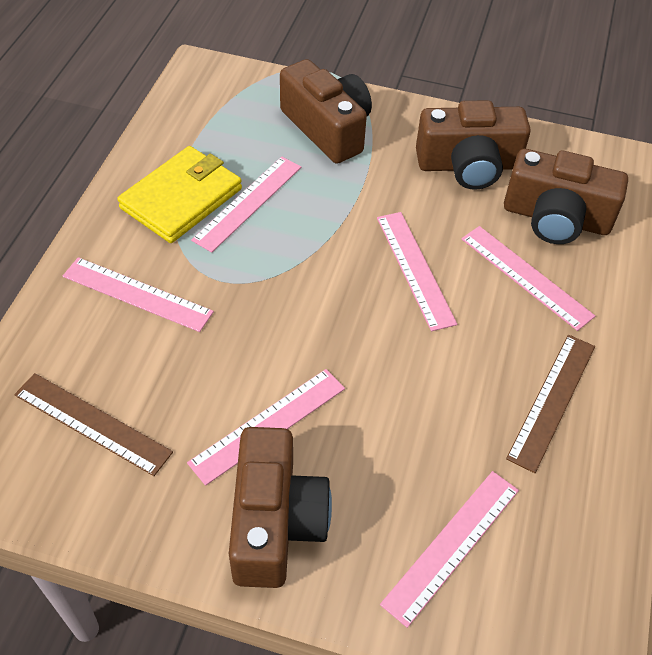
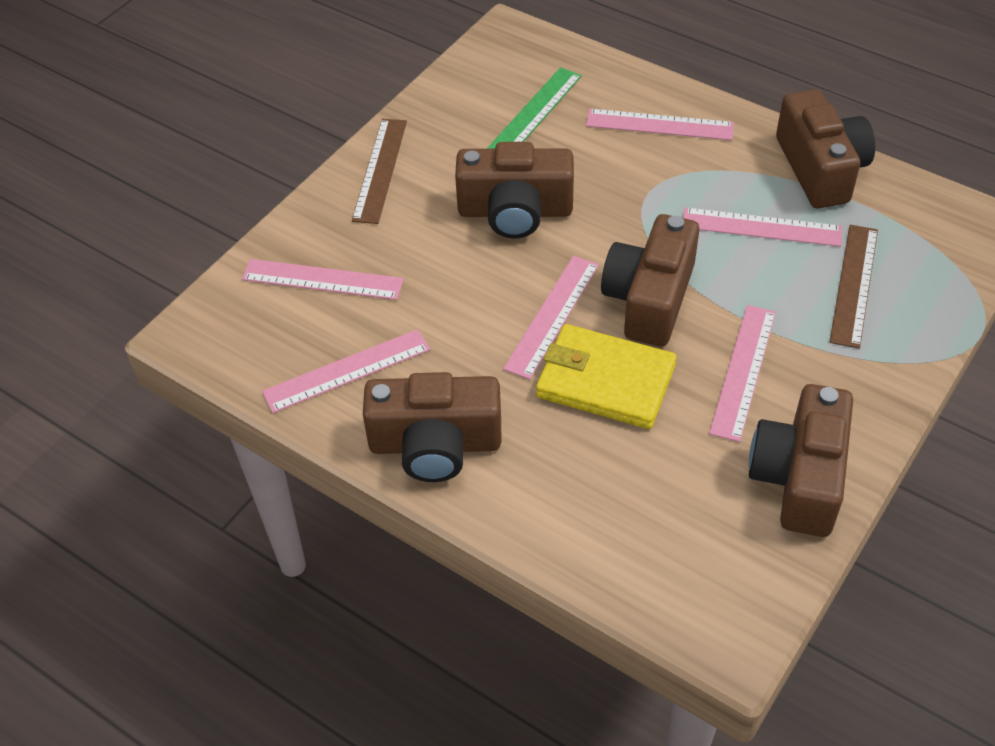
brown camera: 4 -> 5
green ruler: 0 -> 1

